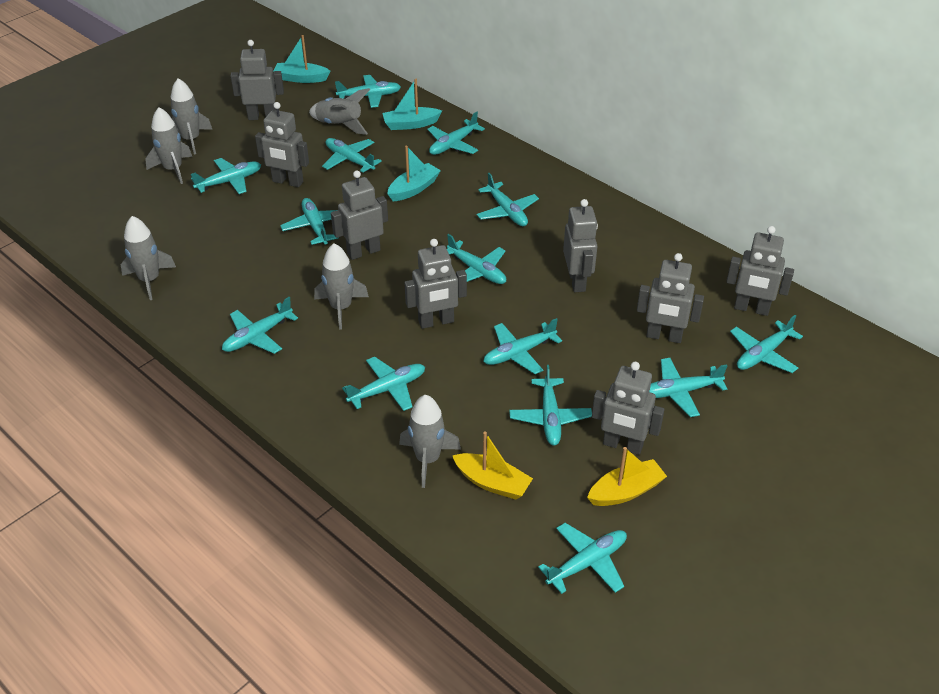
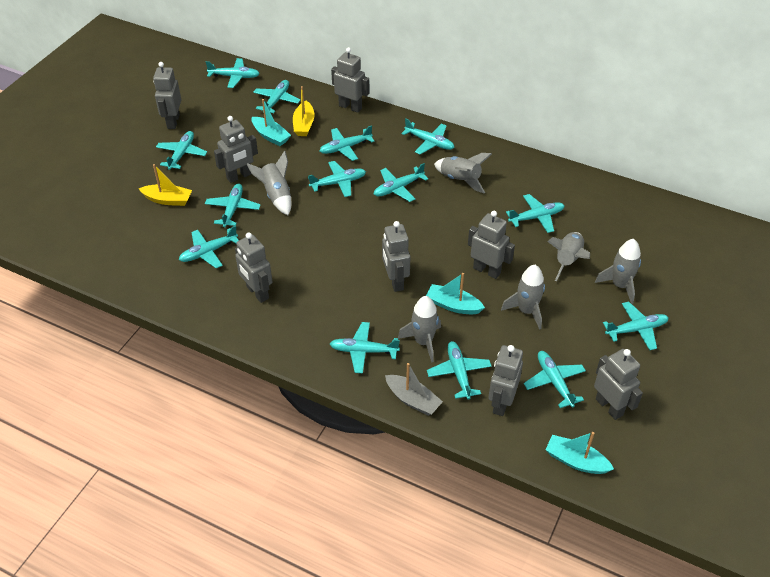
grey boat: 0 -> 1

